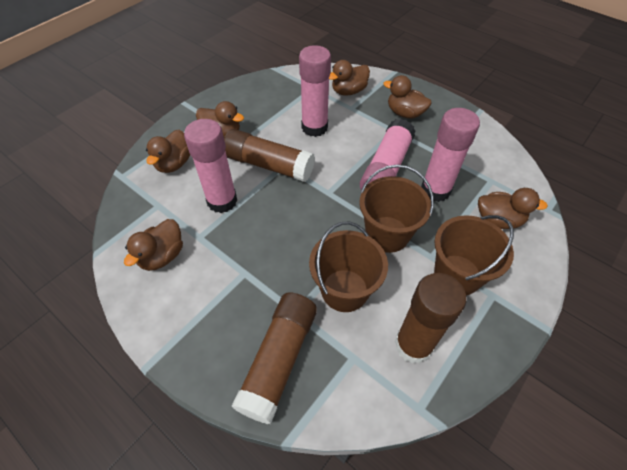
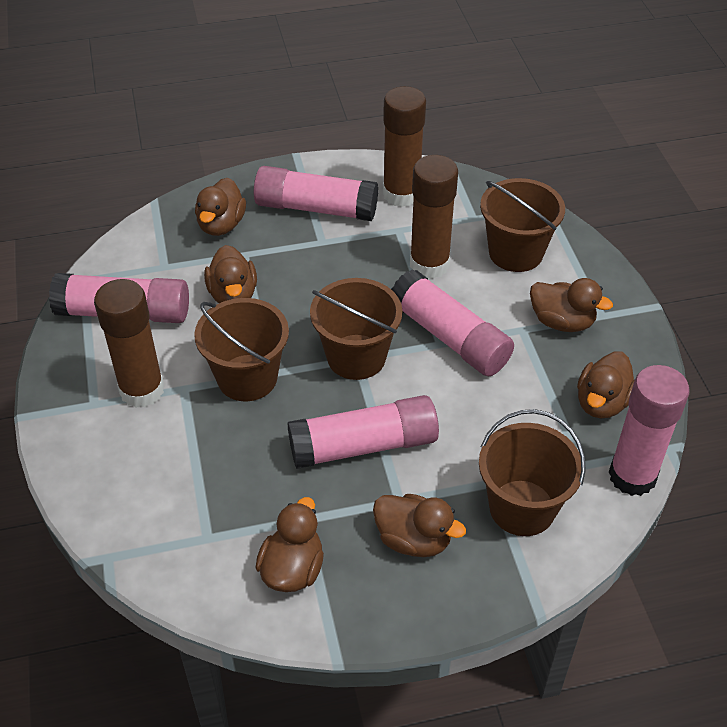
brown bucket: 3 -> 4
pink glue stick: 4 -> 5

